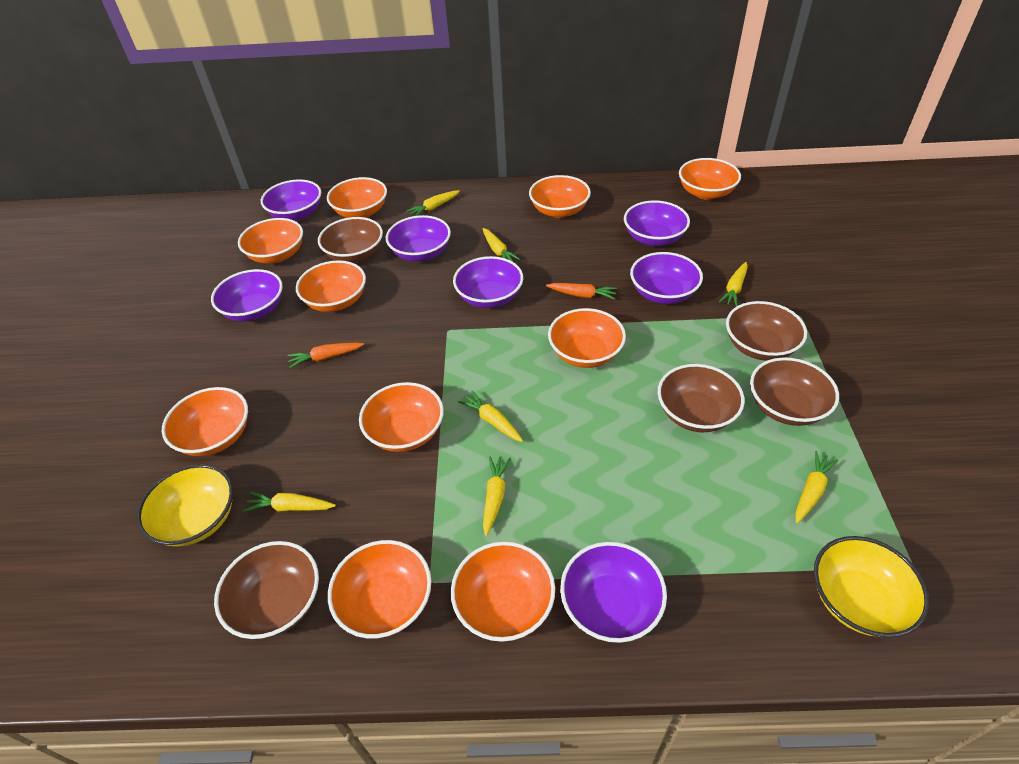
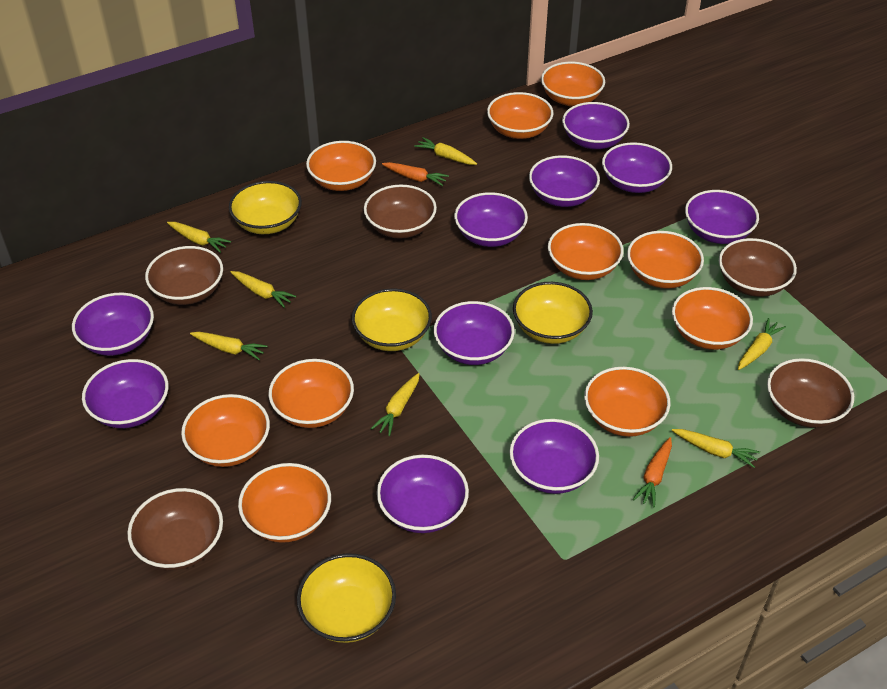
purple bowl: 7 -> 10
yellow bowl: 2 -> 4

